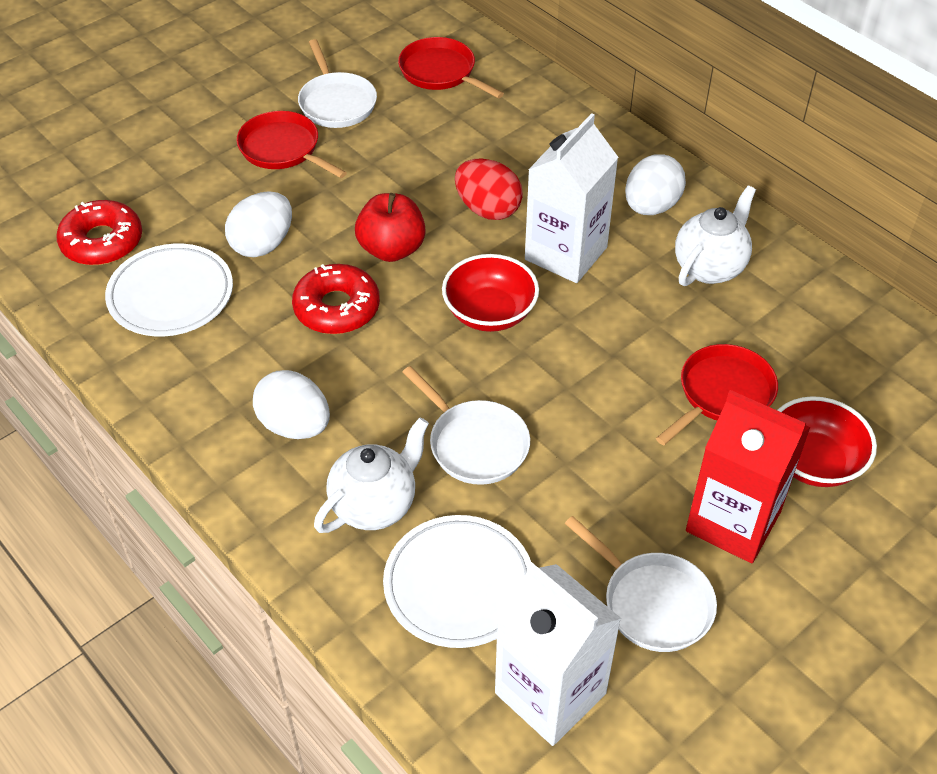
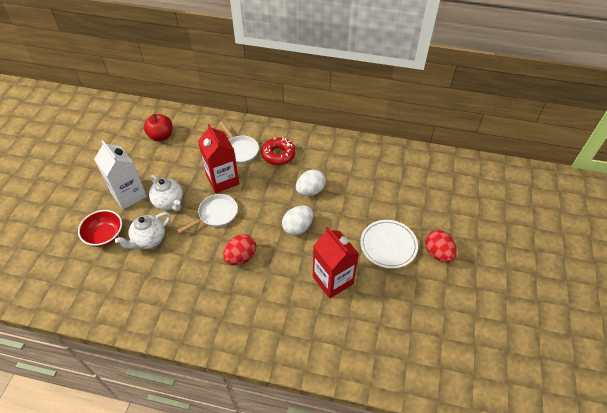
red bowl: 2 -> 1
red carton: 1 -> 2
red donut: 2 -> 1
red egg: 1 -> 2
red pan: 3 -> 0
white carton: 2 -> 1
white egg: 3 -> 2
white pan: 3 -> 2
white plate: 2 -> 1

